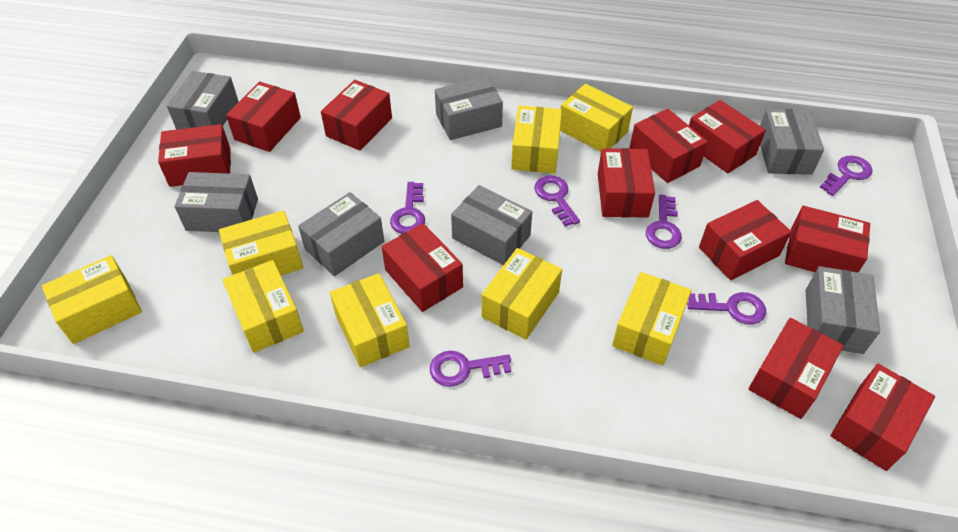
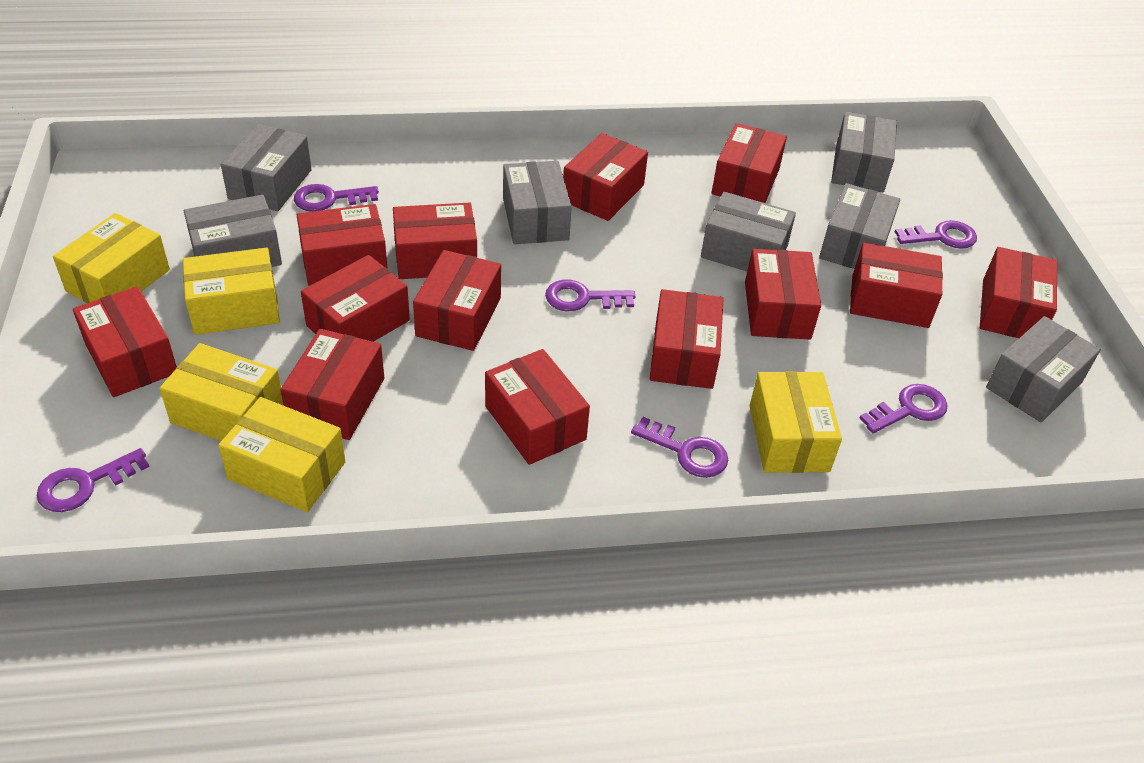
red box: 11 -> 13
yellow box: 8 -> 5

